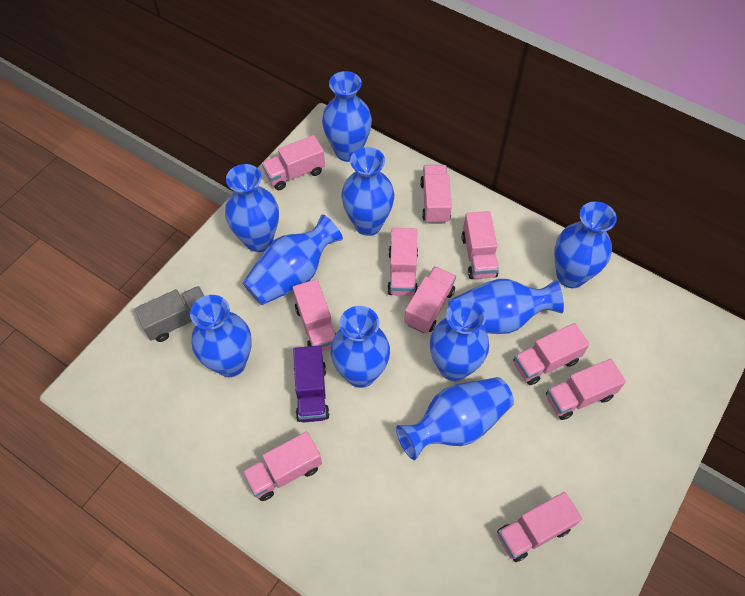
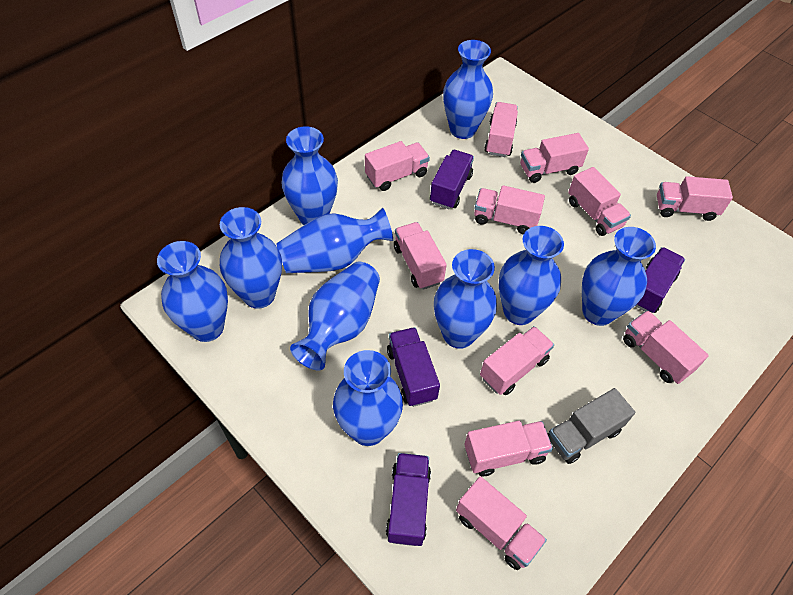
pink truck: 10 -> 11
purple truck: 1 -> 4

